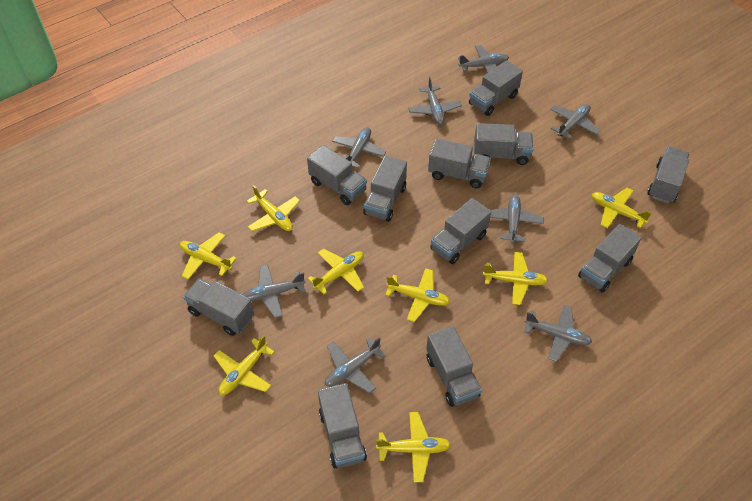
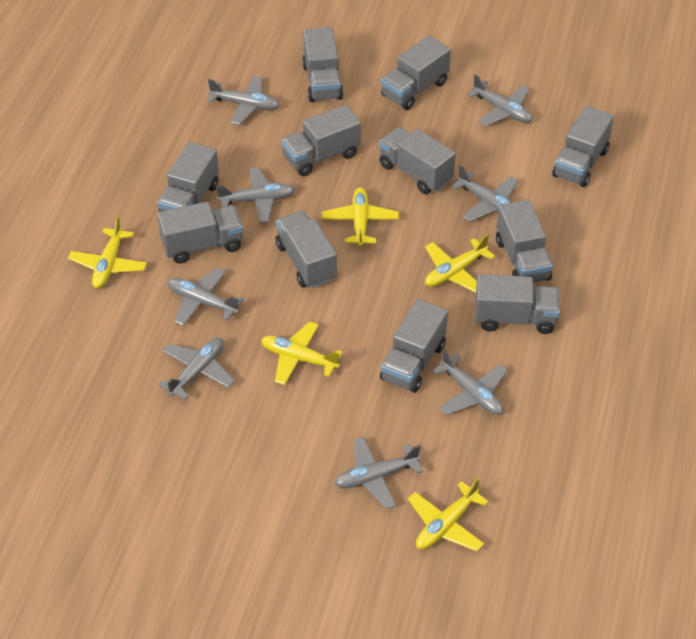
yellow plane: 8 -> 5

